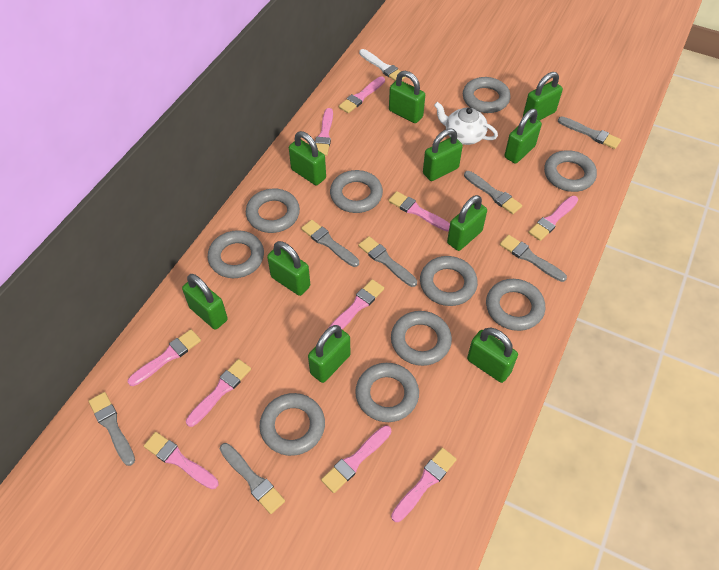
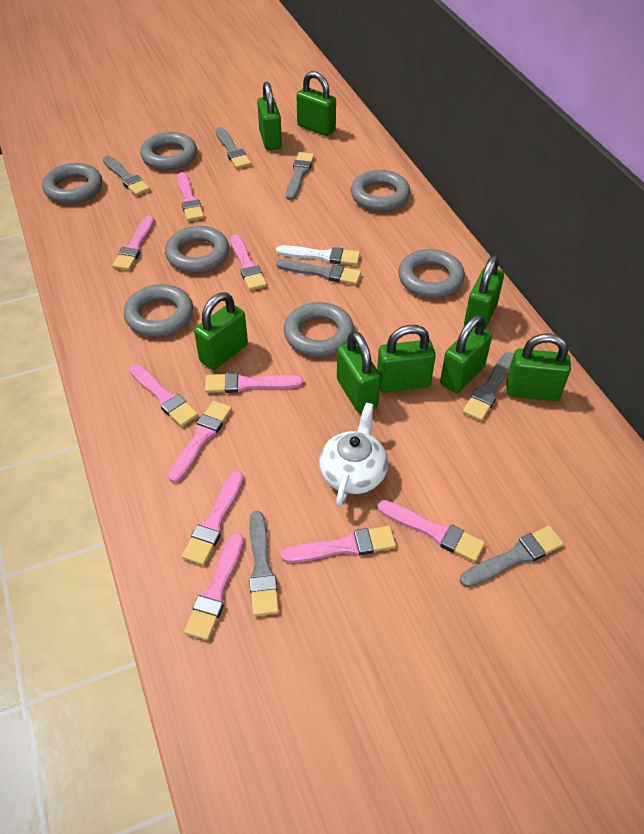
green padlock: 10 -> 8
grey ring: 10 -> 7

